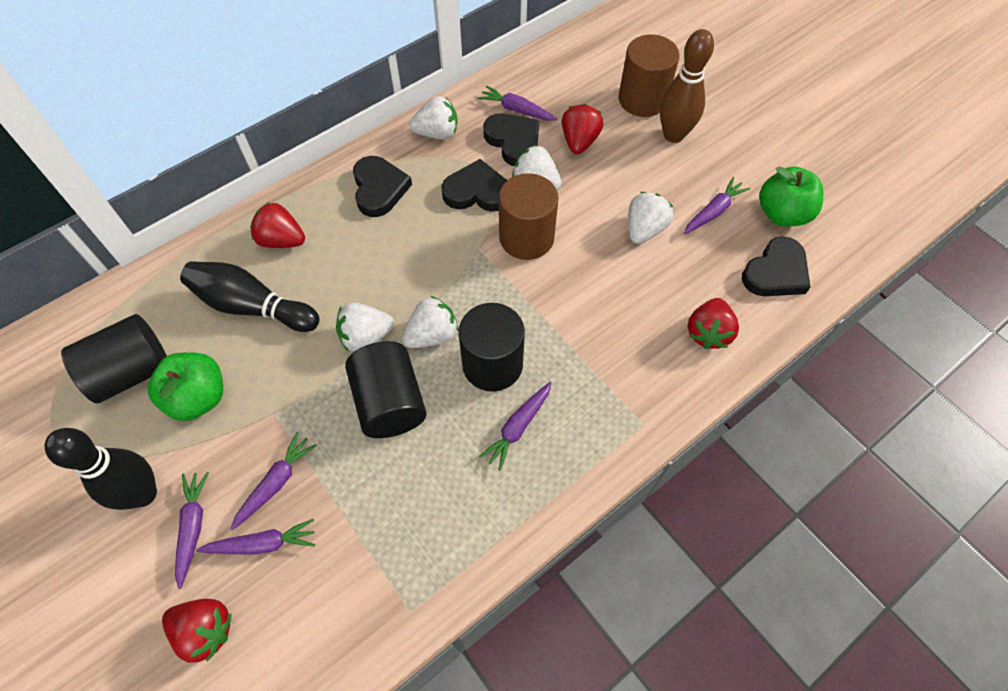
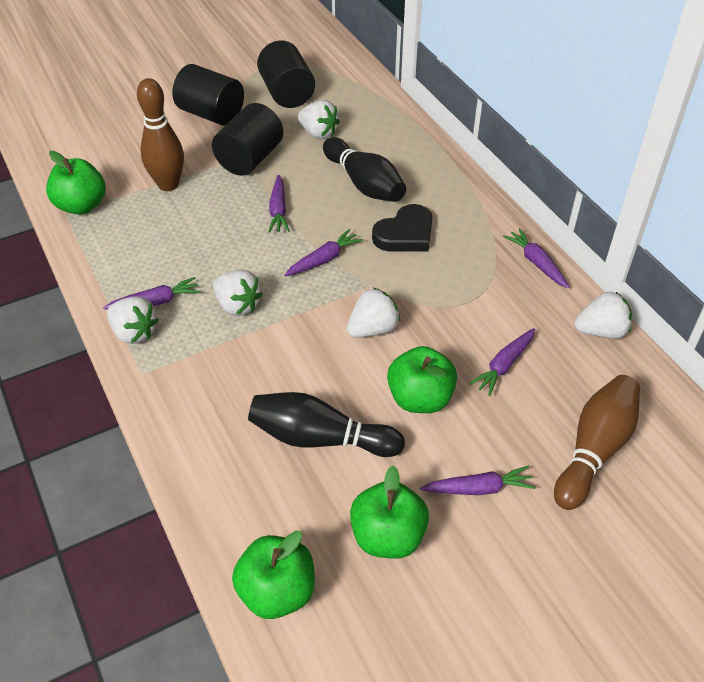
black heart: 4 -> 1
brown bowling pin: 1 -> 2
brown cylinder: 2 -> 0
green apple: 2 -> 4
red strawberry: 4 -> 0

